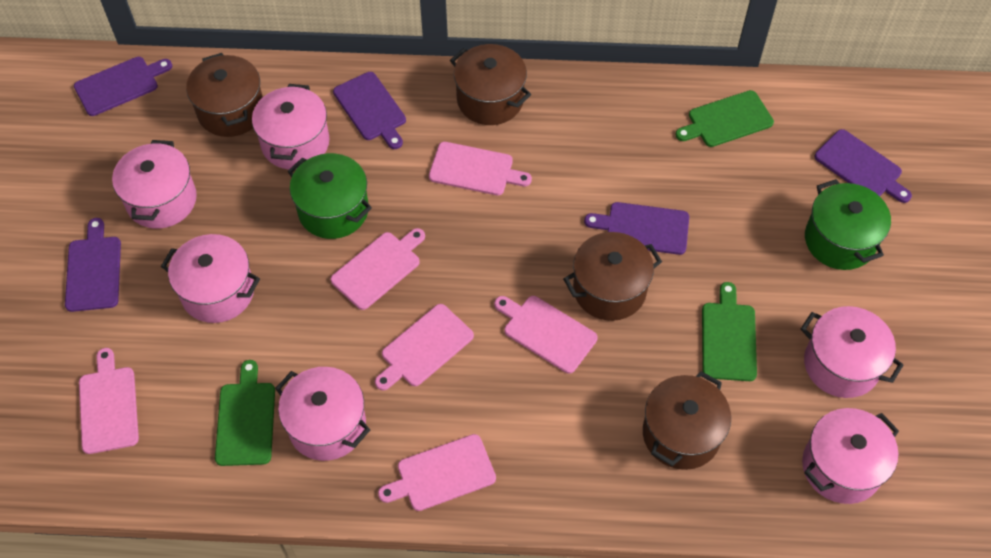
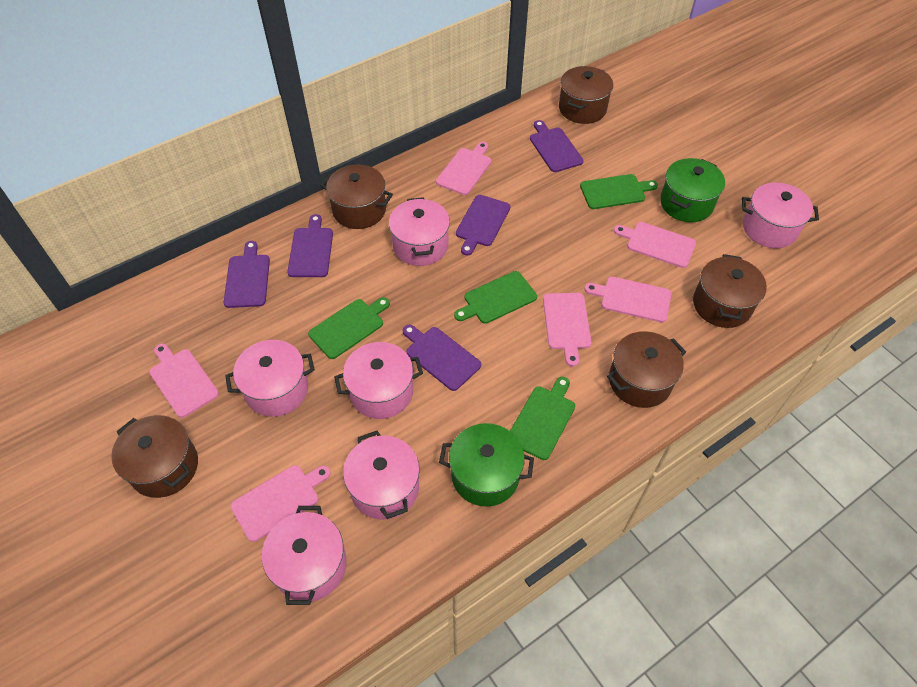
brown pot: 4 -> 5
green cutting board: 3 -> 4

